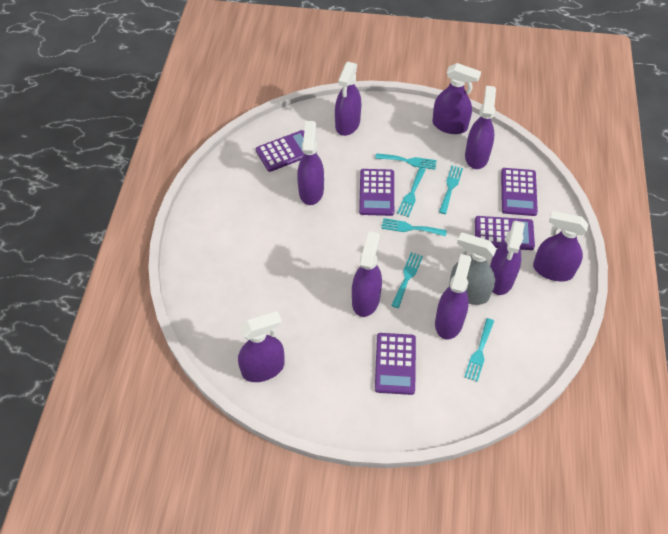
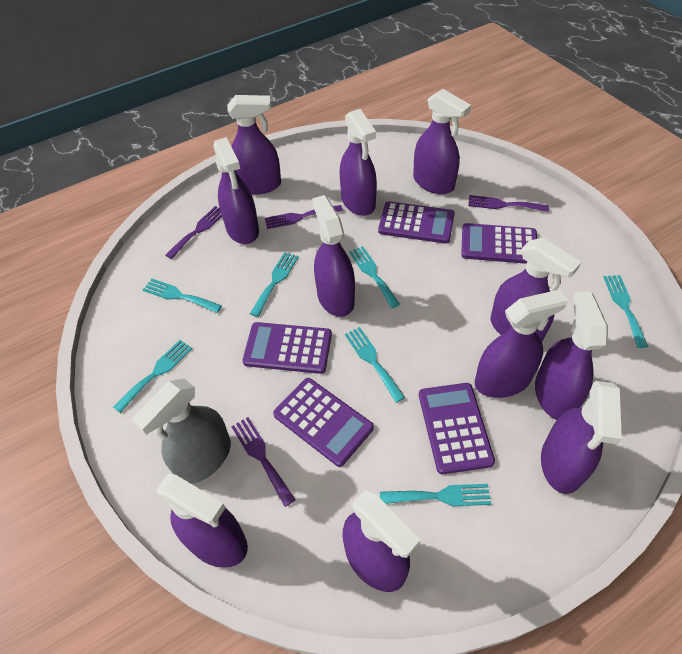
purple fork: 0 -> 4
purple spray bottle: 9 -> 11
turquoise fork: 6 -> 7

